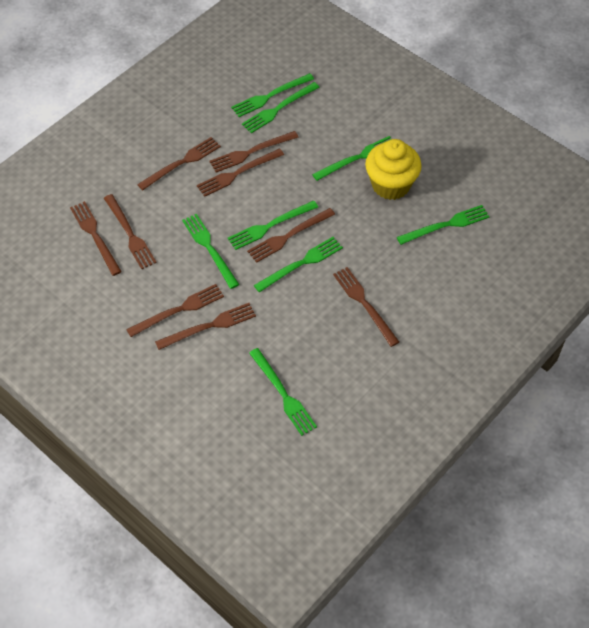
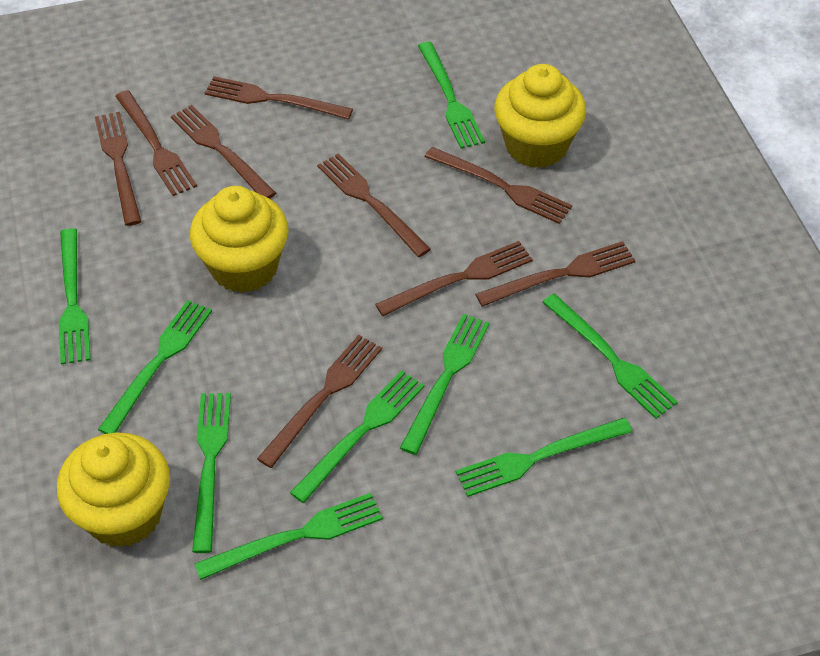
green fork: 8 -> 9
yellow cupcake: 1 -> 3

